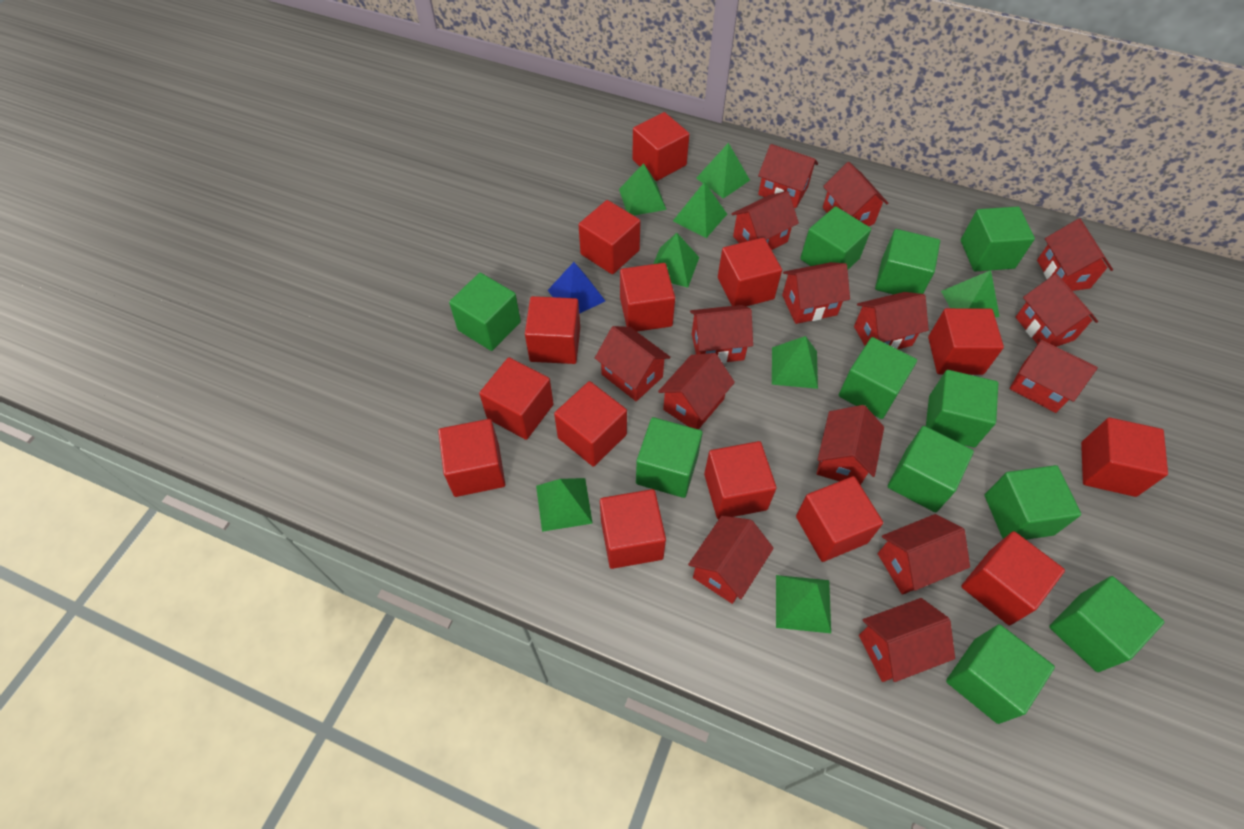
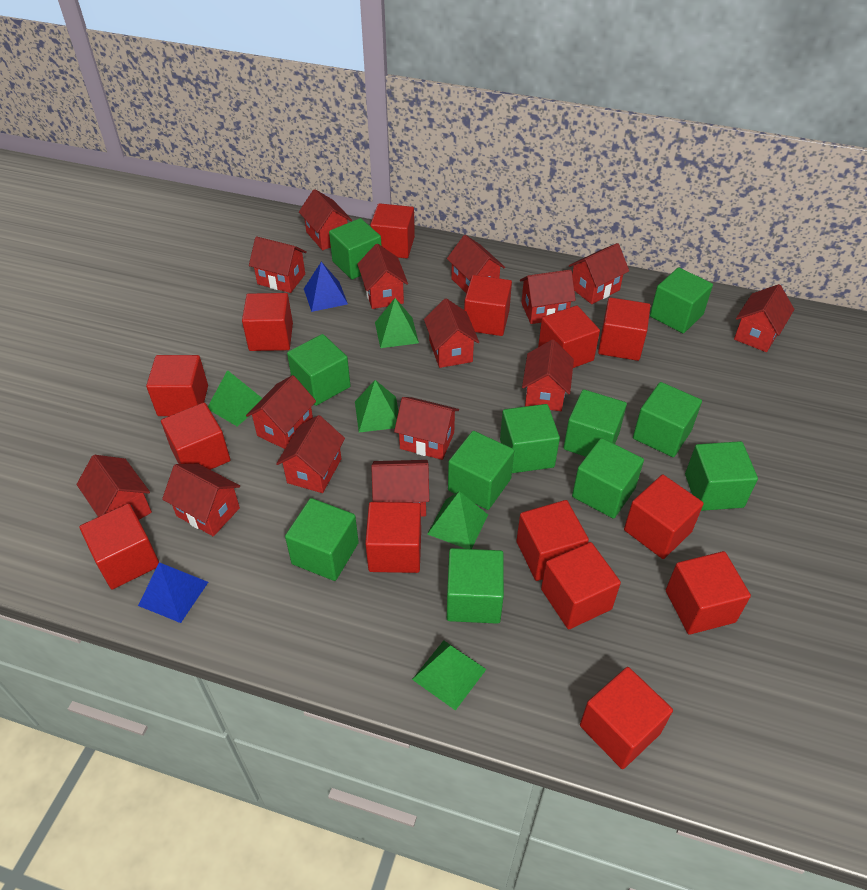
blue pyramid: 1 -> 2
green pyramid: 8 -> 5

